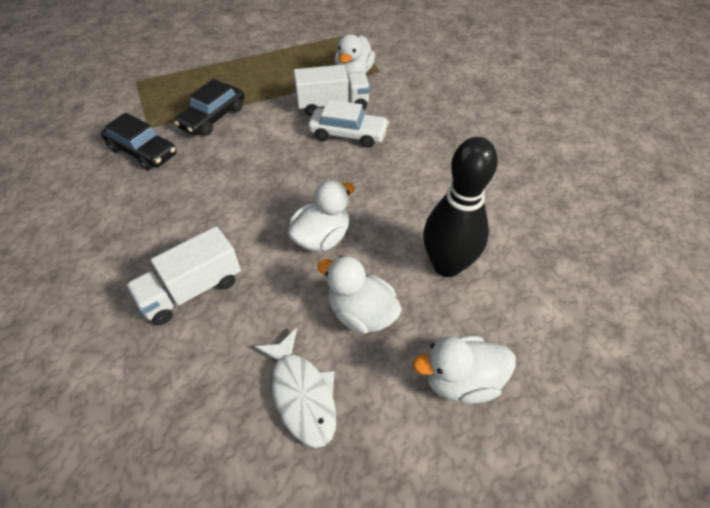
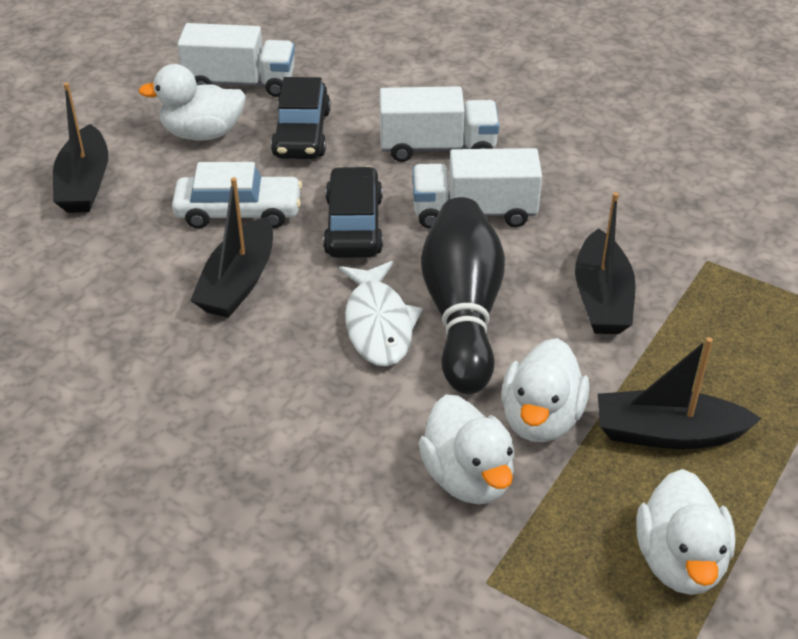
black boat: 0 -> 4
white truck: 2 -> 3

